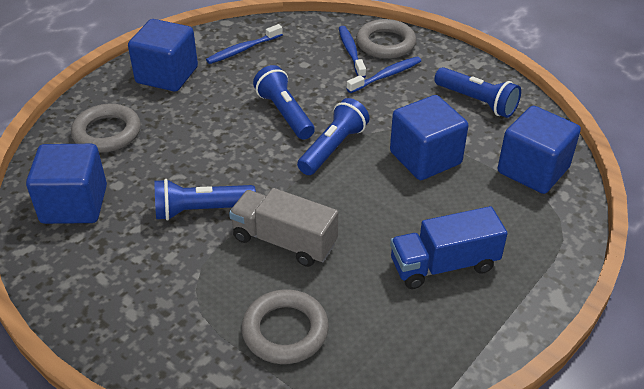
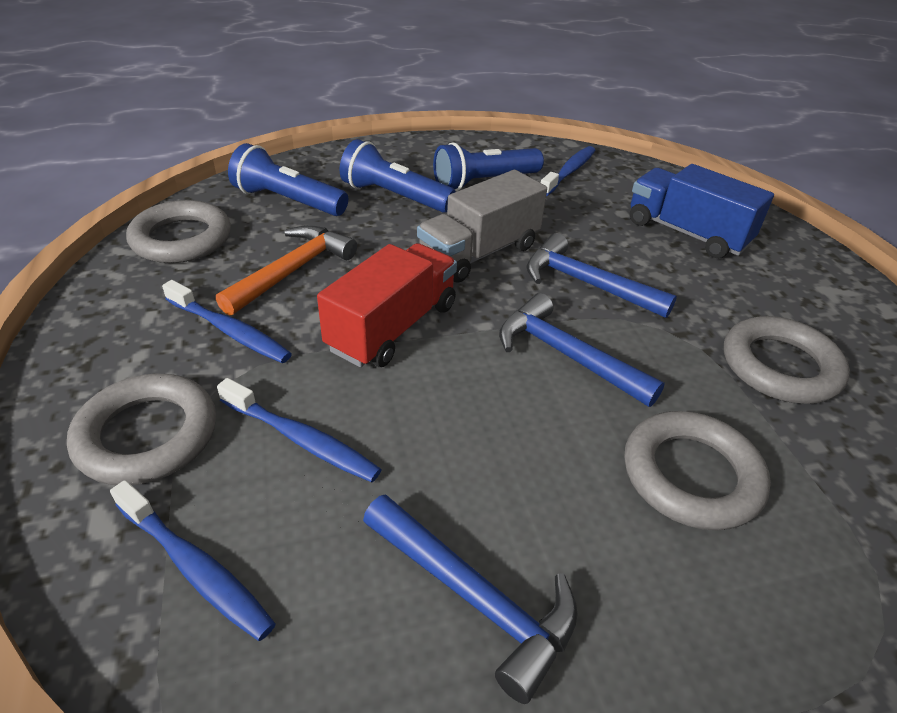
blue cube: 4 -> 0
blue flashlight: 4 -> 3
blue hammer: 0 -> 3
blue toothbrush: 3 -> 4
grey ring: 3 -> 4
orange hammer: 0 -> 1
red truck: 0 -> 1

